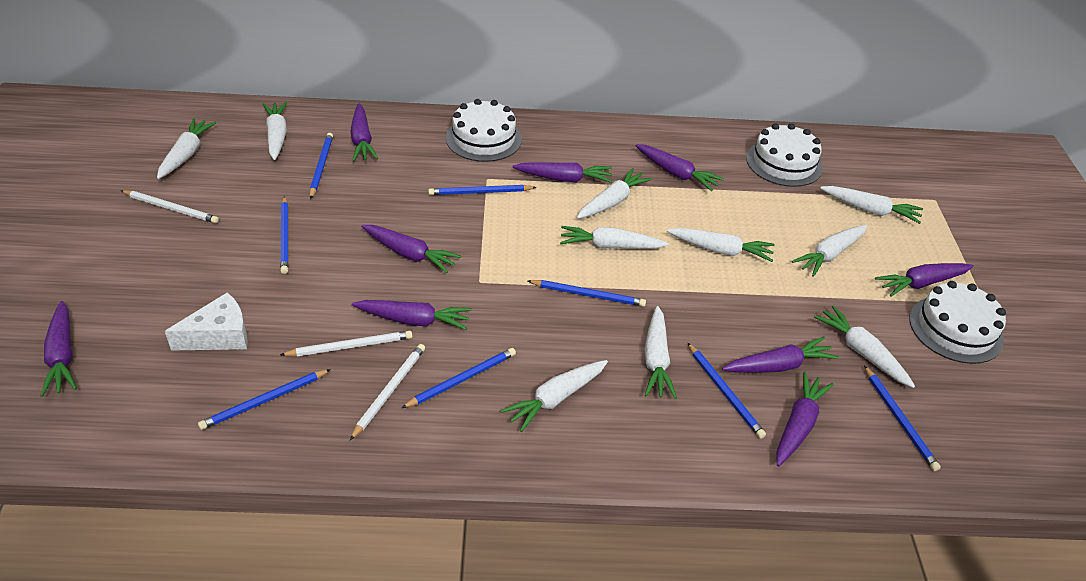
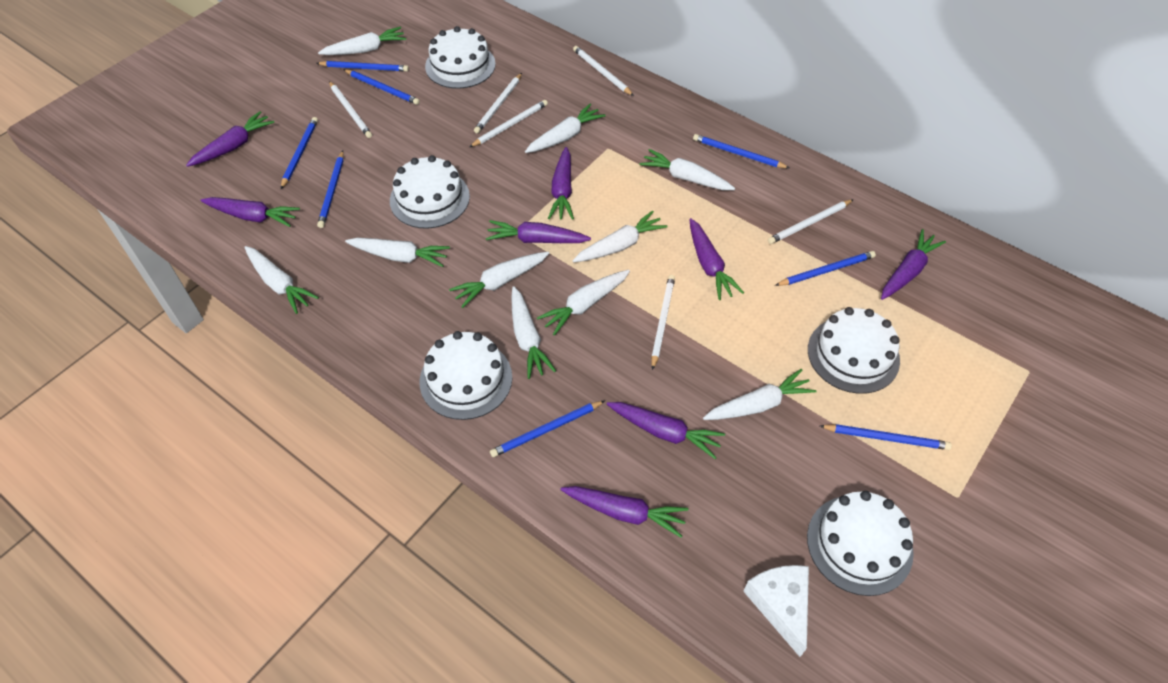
purple carrot: 9 -> 8
white cake: 3 -> 5
white pencil: 3 -> 6

